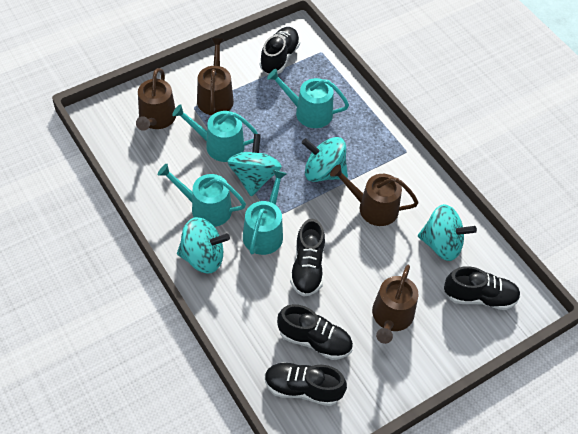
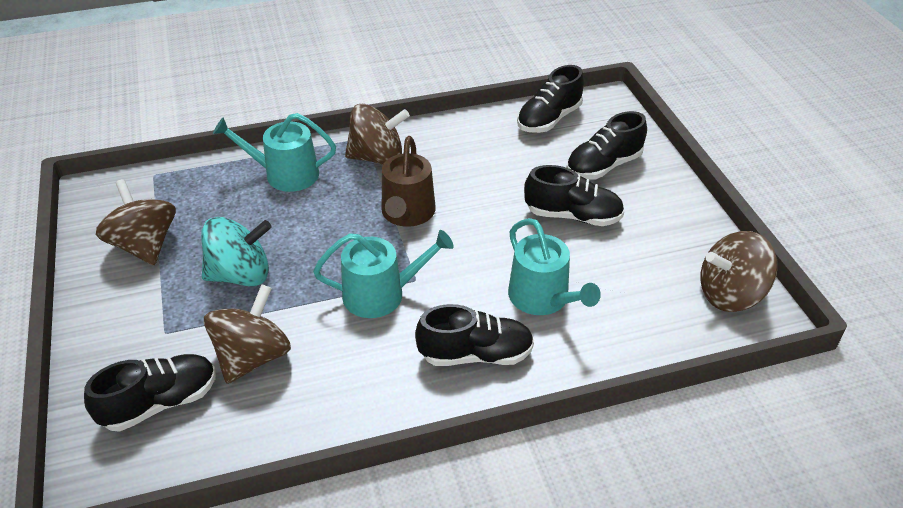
brown spinning top: 0 -> 4
brown watering can: 4 -> 1
turquoise spinning top: 4 -> 1
turquoise watering can: 4 -> 3

